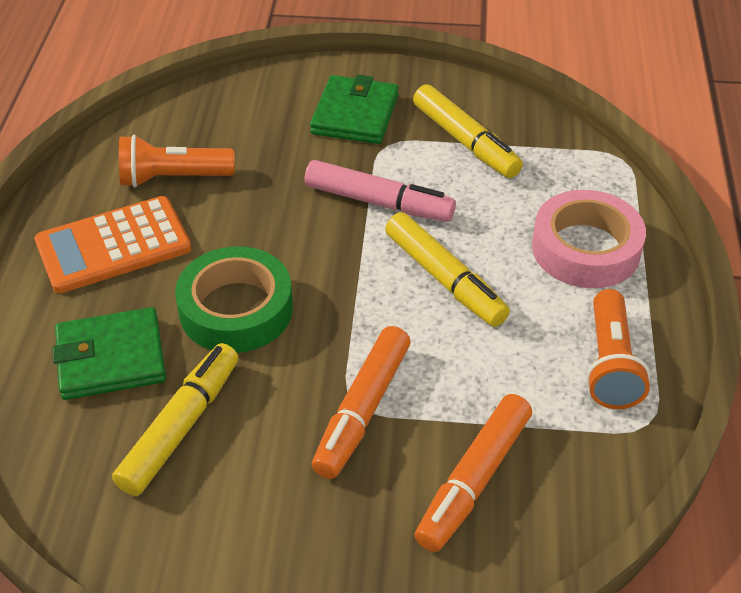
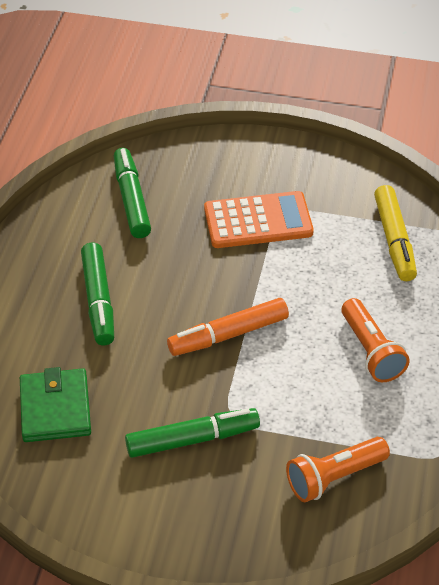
green marker: 0 -> 3
green tape: 1 -> 0
green wallet: 2 -> 1
orange marker: 2 -> 1
pink marker: 1 -> 0
pink tape: 1 -> 0
yellow marker: 3 -> 1

